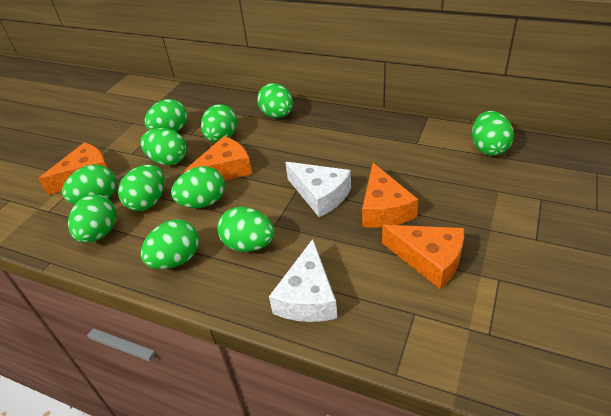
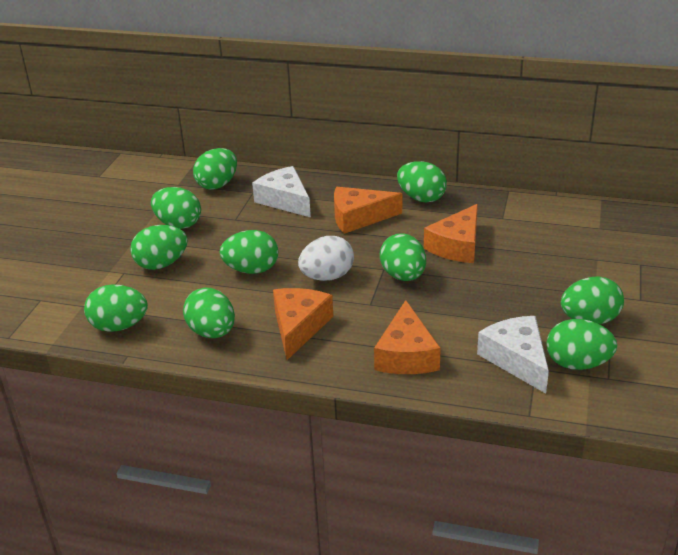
green egg: 11 -> 10
white egg: 0 -> 1

